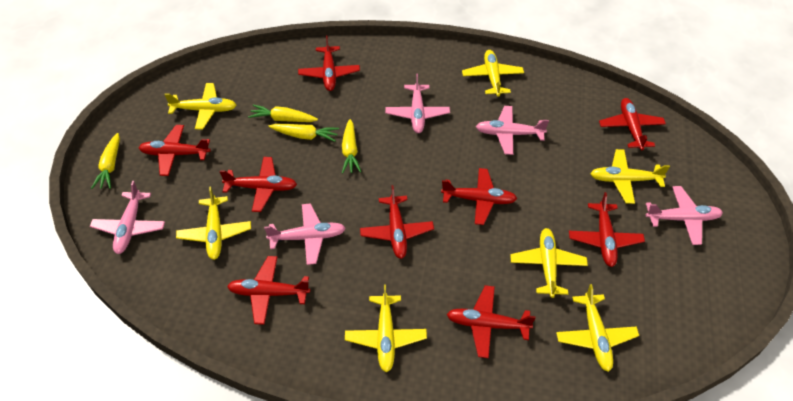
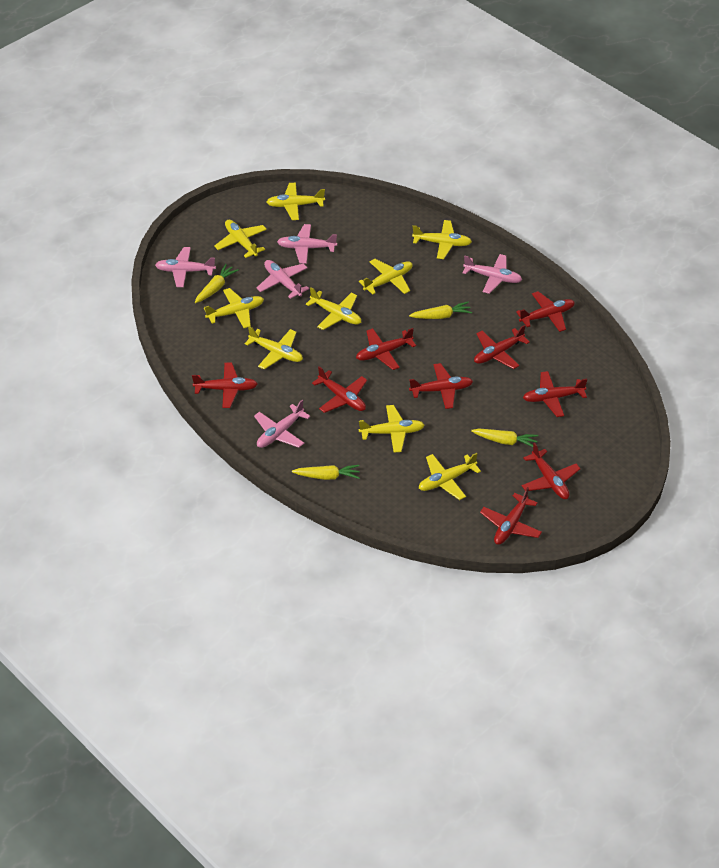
yellow plane: 7 -> 9

